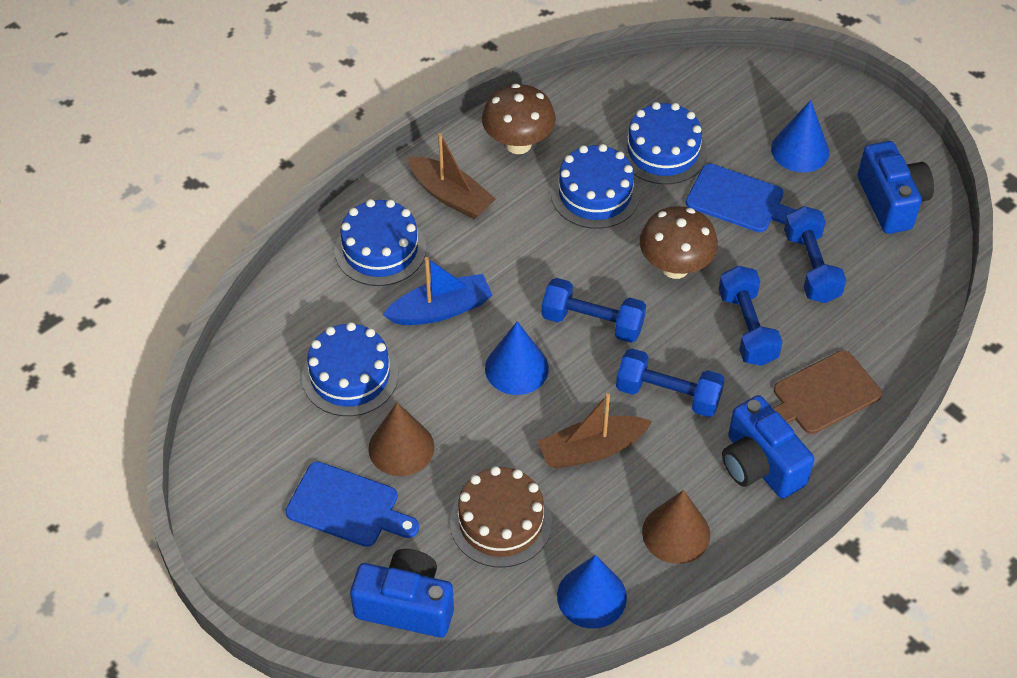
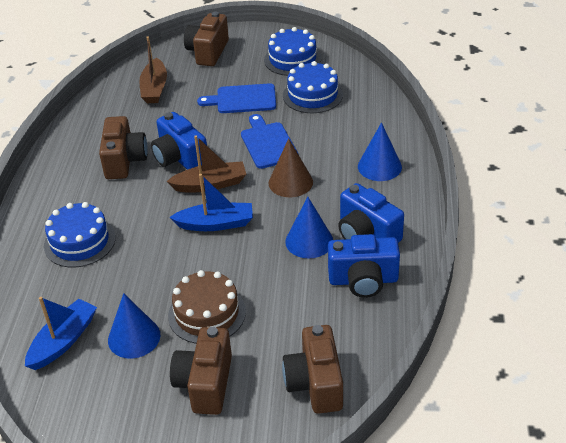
blue boat: 1 -> 2
blue cake: 4 -> 3
blue dumbbell: 4 -> 0
brown camera: 0 -> 4
brown cone: 2 -> 1
brown cutting board: 1 -> 0
brown mushroom: 2 -> 0

